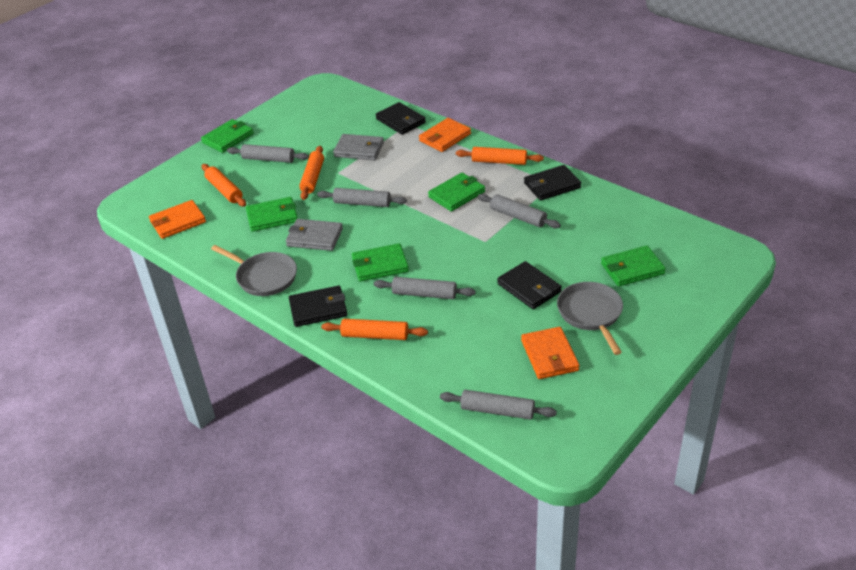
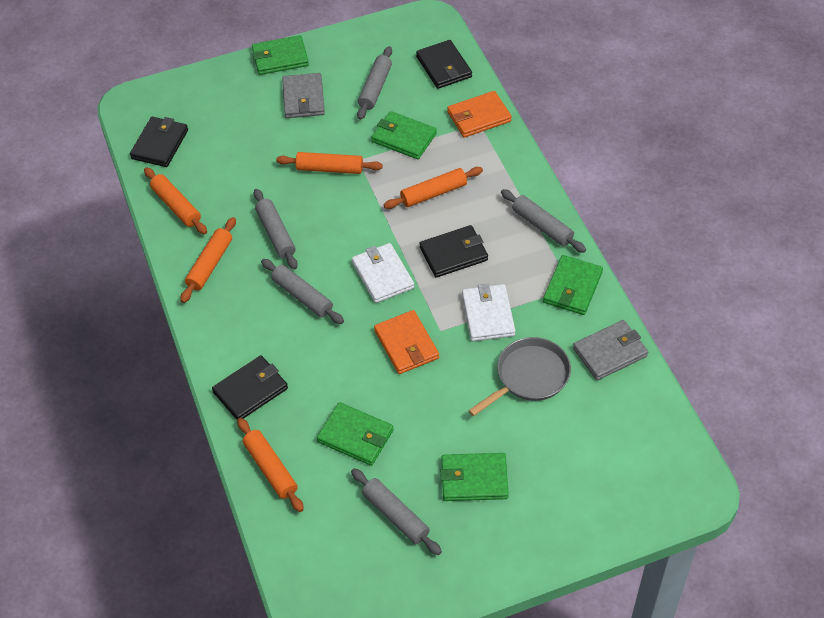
grey pan: 2 -> 1
orange rolling pin: 4 -> 5
orange wallet: 3 -> 2
white wallet: 0 -> 2

